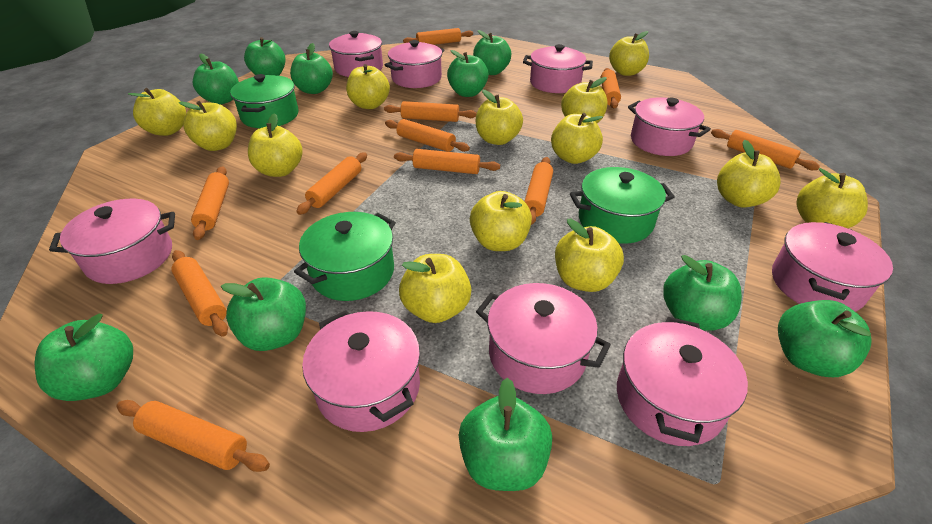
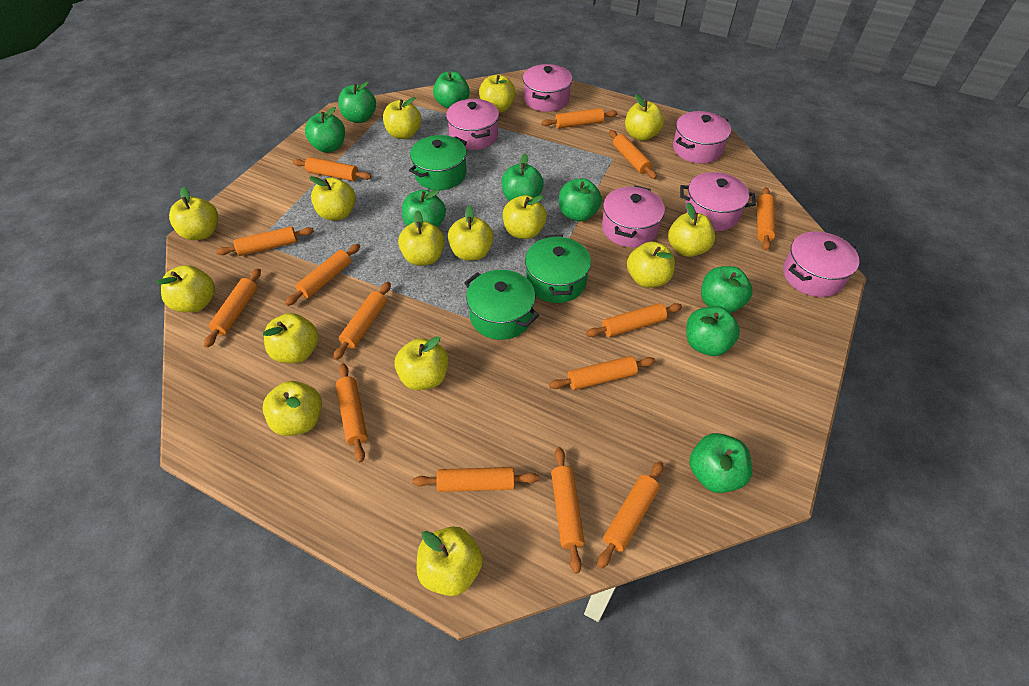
green apple: 10 -> 9
orange rolling pin: 11 -> 14
pink pot: 9 -> 6
yellow apple: 13 -> 15

